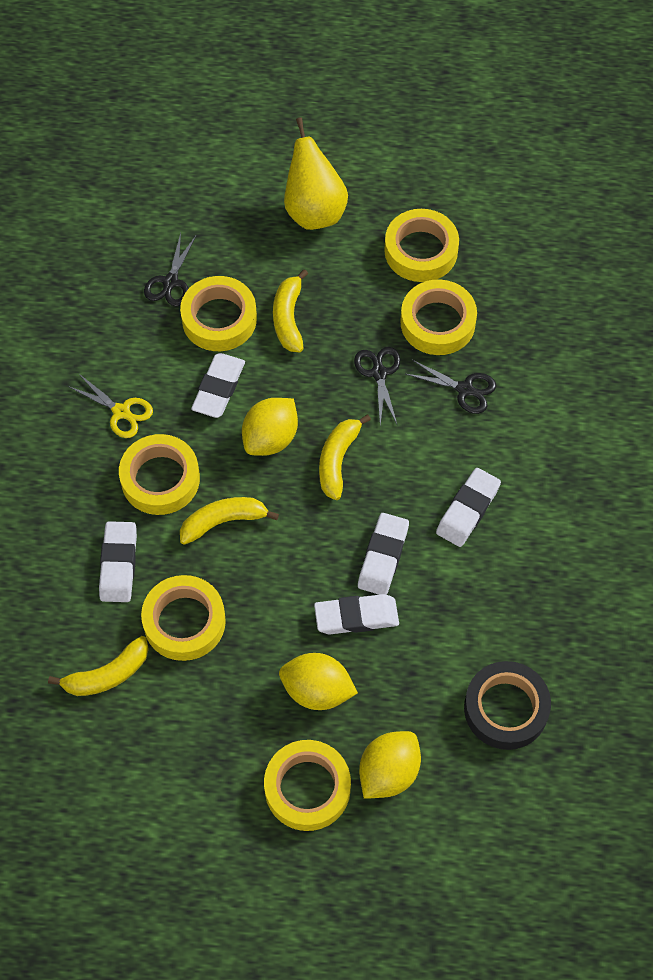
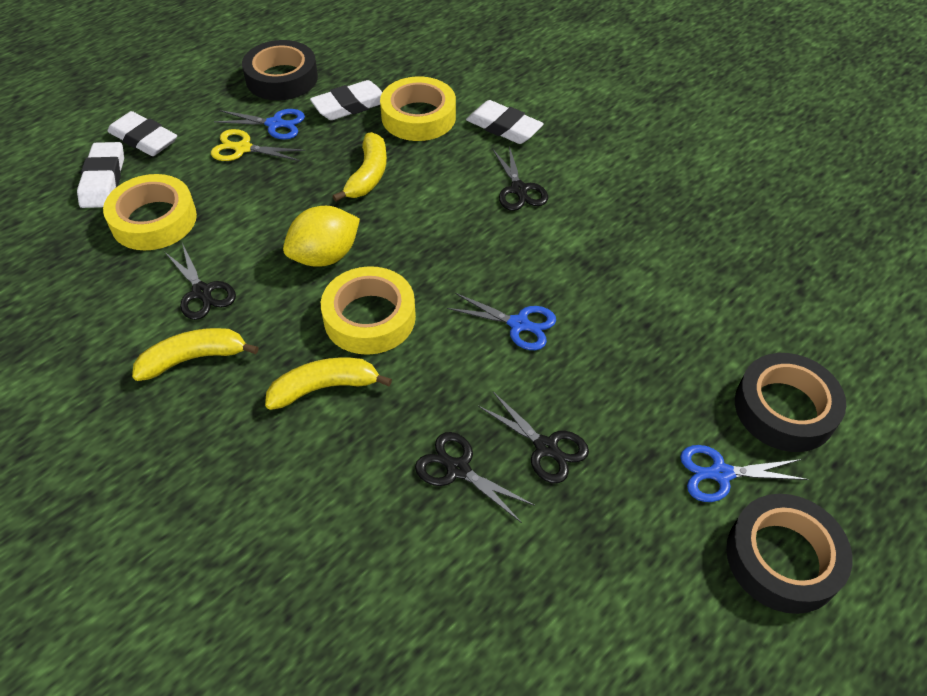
black scissors: 3 -> 4
black tape: 1 -> 3
blue scissors: 0 -> 3
white eraser: 5 -> 4
yellow banana: 4 -> 3
yellow lemon: 3 -> 1
yellow pear: 1 -> 0
yellow tape: 6 -> 3

